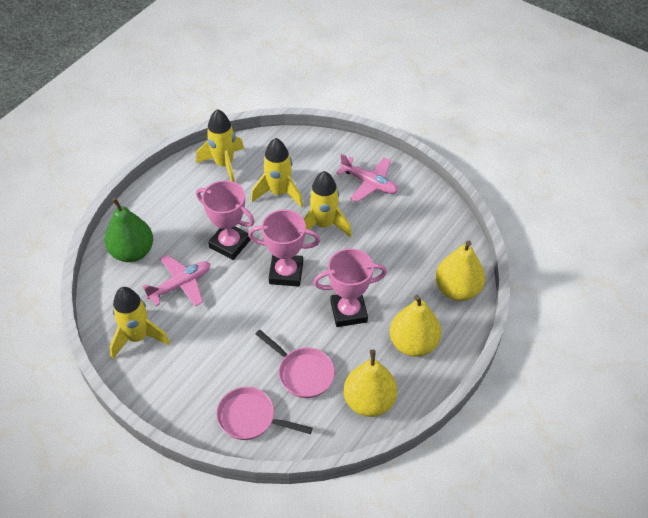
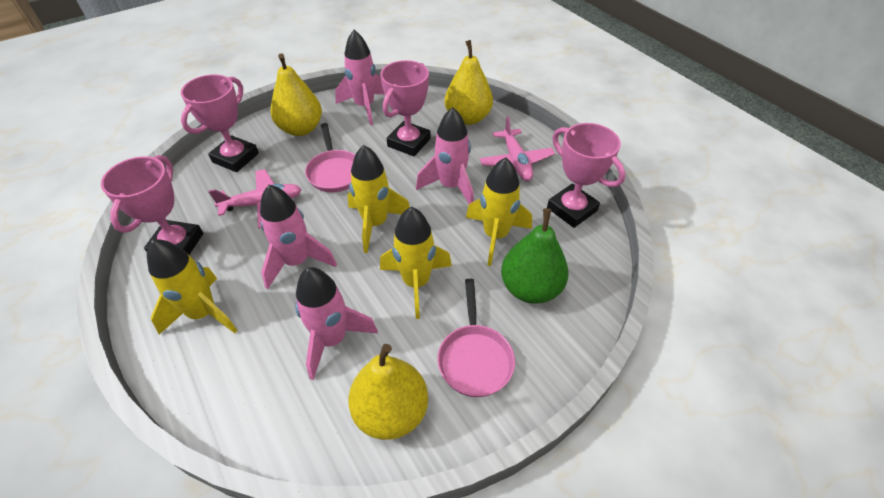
pink rocket: 0 -> 4
pink trophy: 3 -> 4

